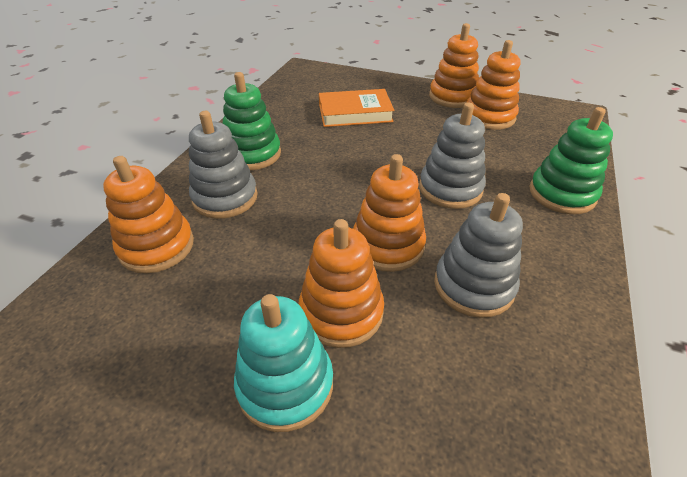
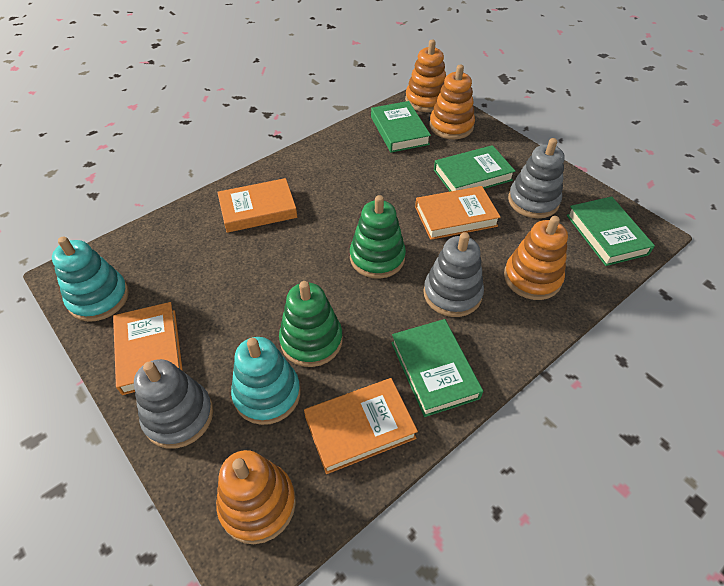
green book: 0 -> 4
orange book: 1 -> 4
orange stacking toy: 5 -> 4
turquoise stacking toy: 1 -> 2

